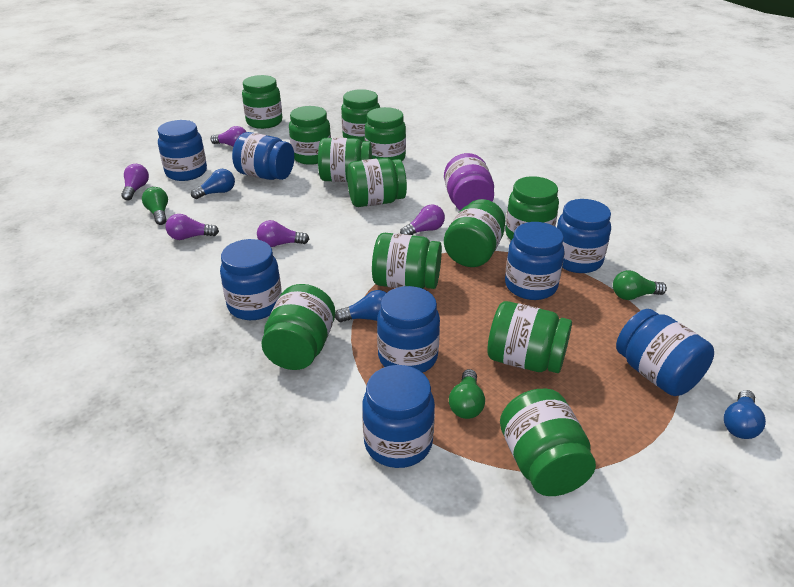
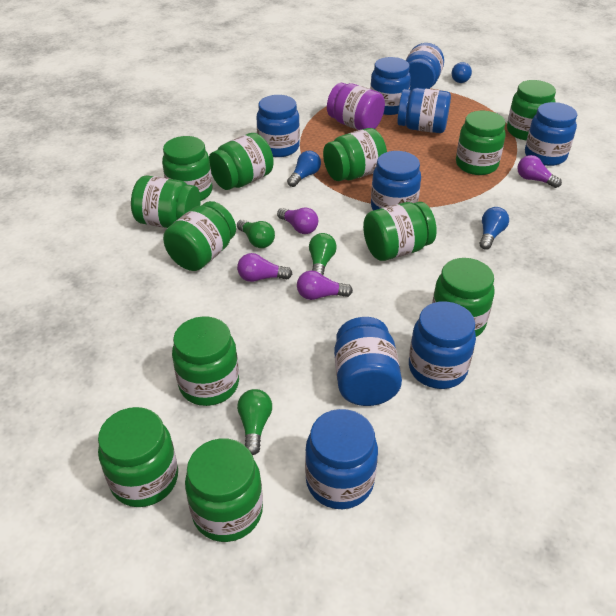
blue jar: 8 -> 9
purple light bulb: 5 -> 4

